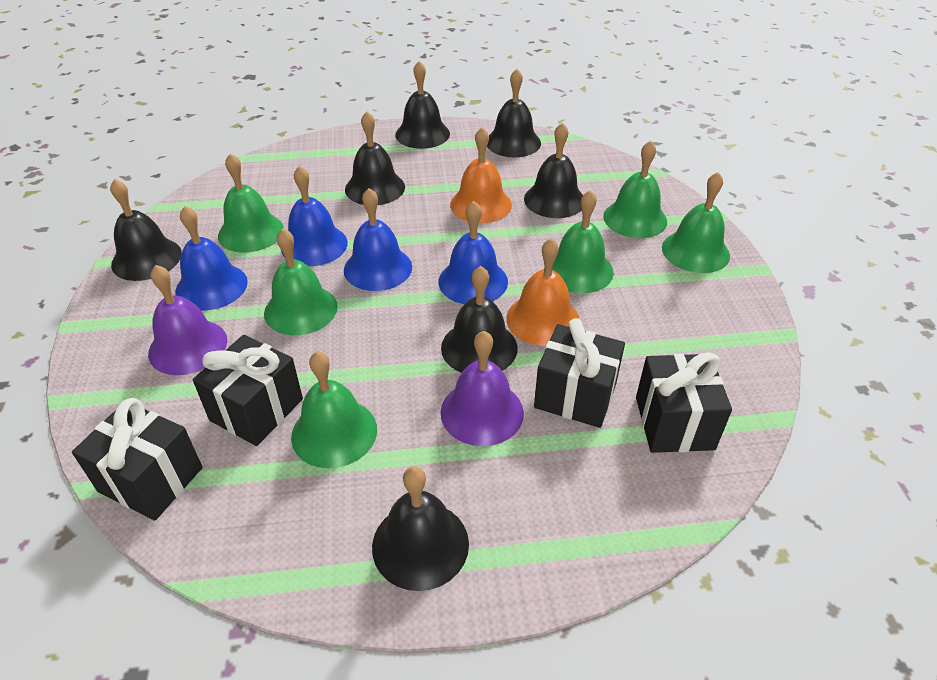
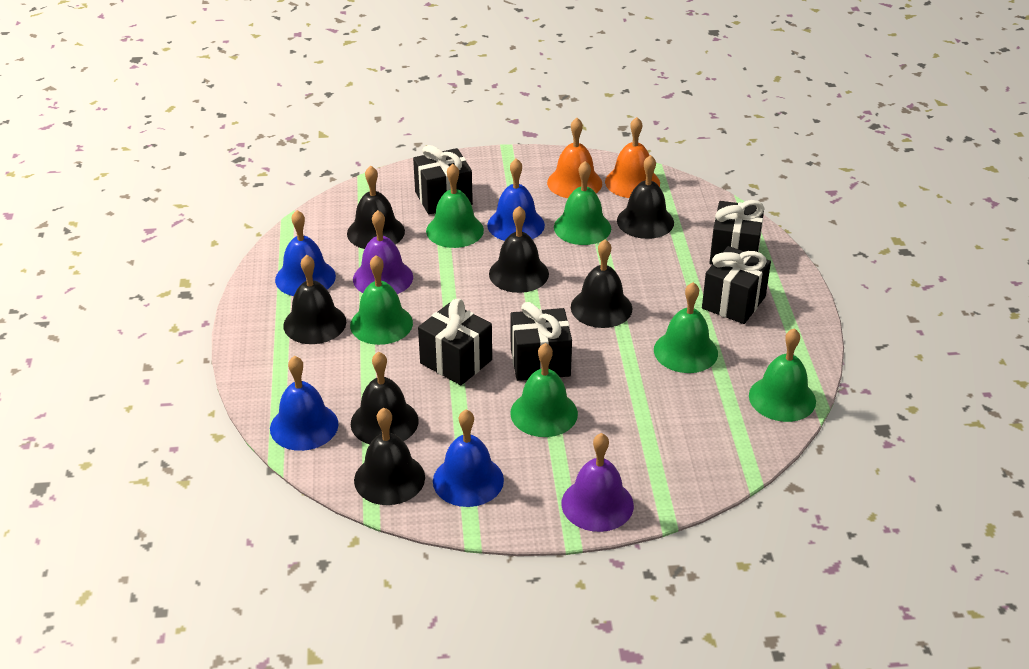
black gift: 4 -> 5

